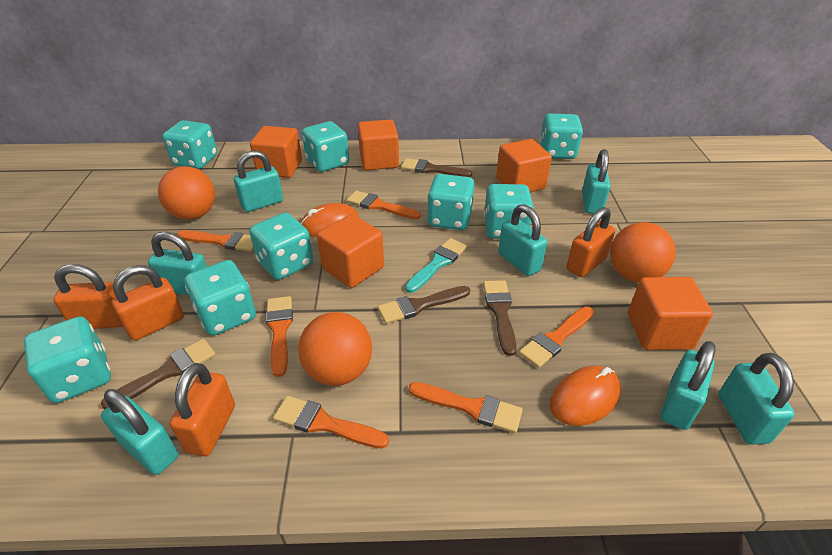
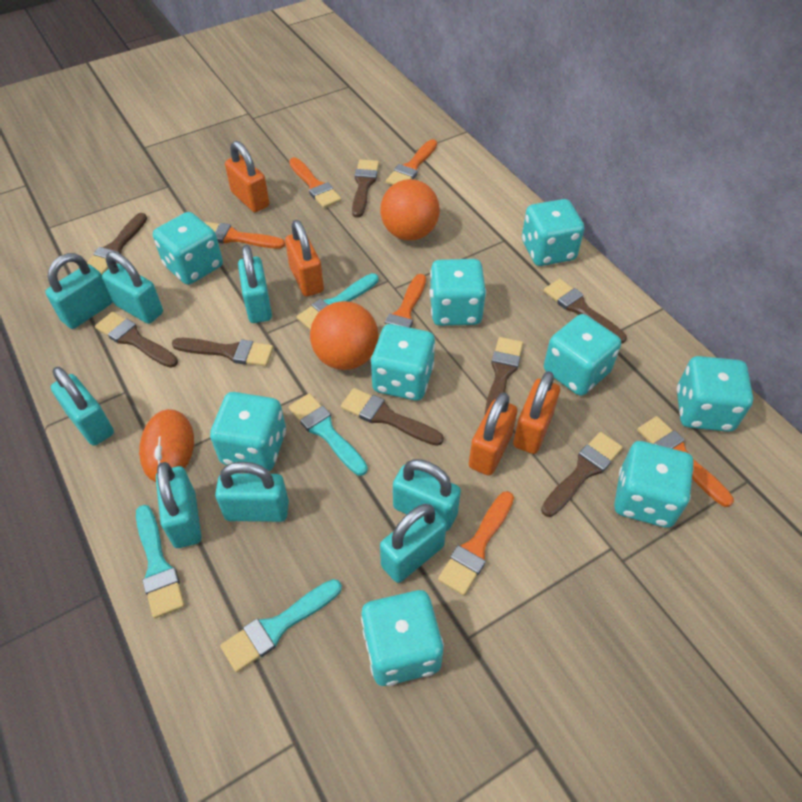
brown brush: 4 -> 8
orange ball: 3 -> 2
orange cube: 5 -> 0
orange mouse: 2 -> 1
turquoise brush: 1 -> 4
turquoise dice: 8 -> 9
turquoise padlock: 7 -> 8

